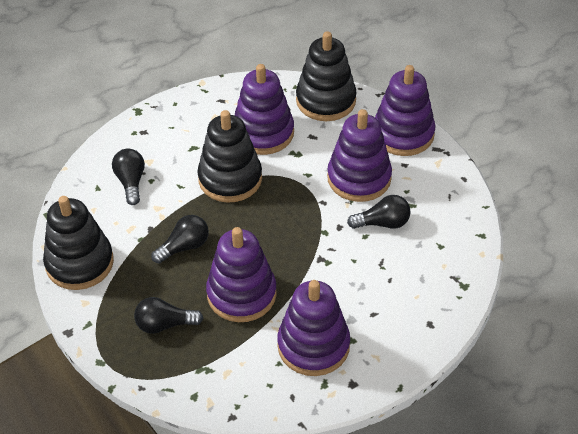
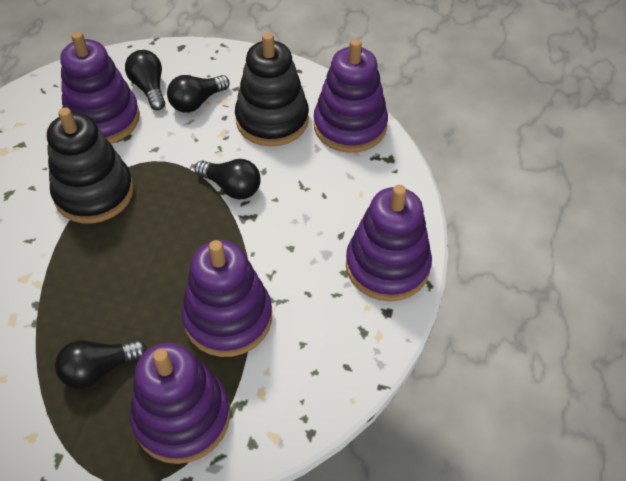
black stacking toy: 3 -> 2

